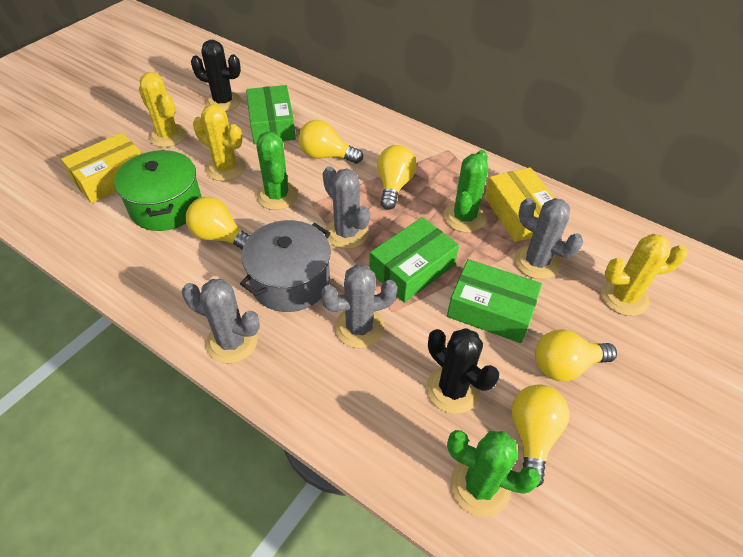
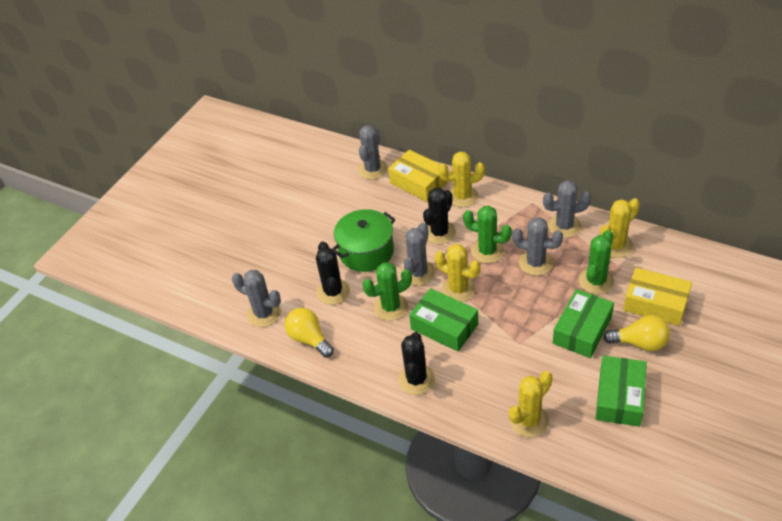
black cactus: 2 -> 3
grey cactus: 4 -> 5
grey pot: 1 -> 0
yellow cactus: 3 -> 4
yellow light bulb: 5 -> 2

